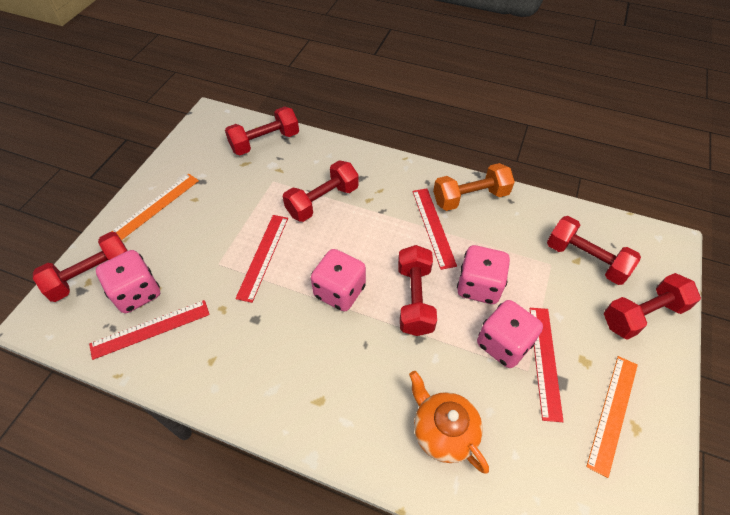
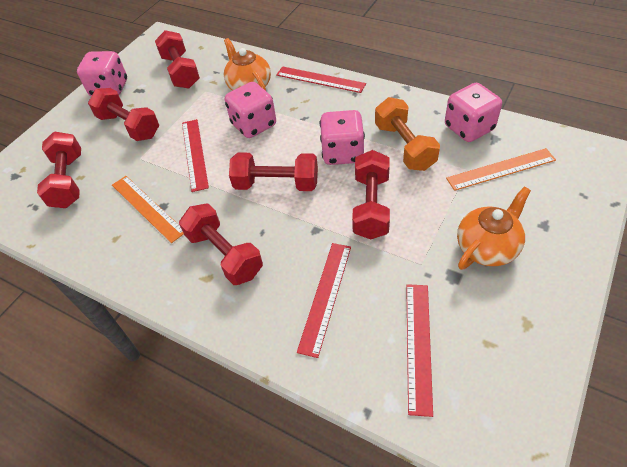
orange teapot: 1 -> 2

